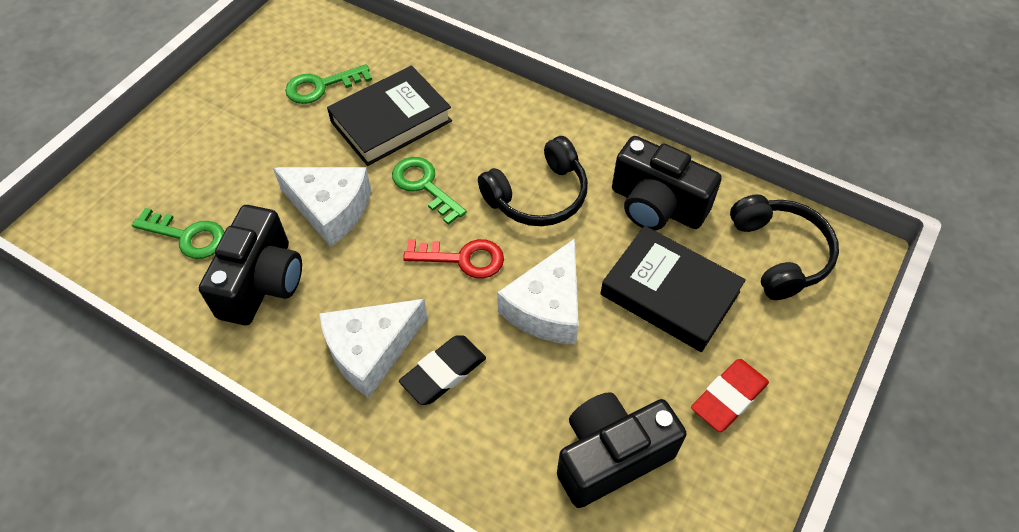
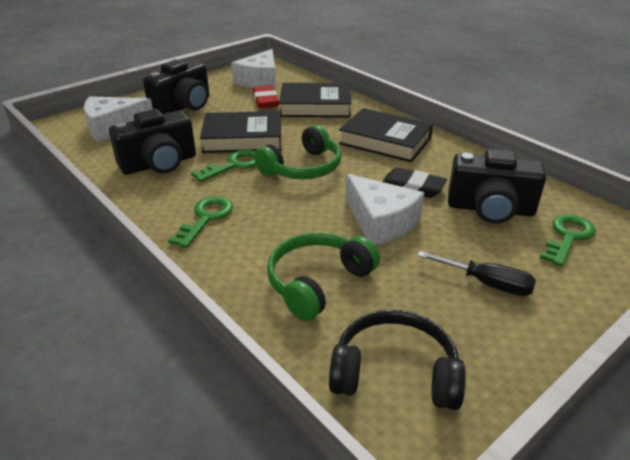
black book: 2 -> 3
black headphones: 2 -> 1
black screwdriver: 0 -> 1
green headphones: 0 -> 2
red key: 1 -> 0

